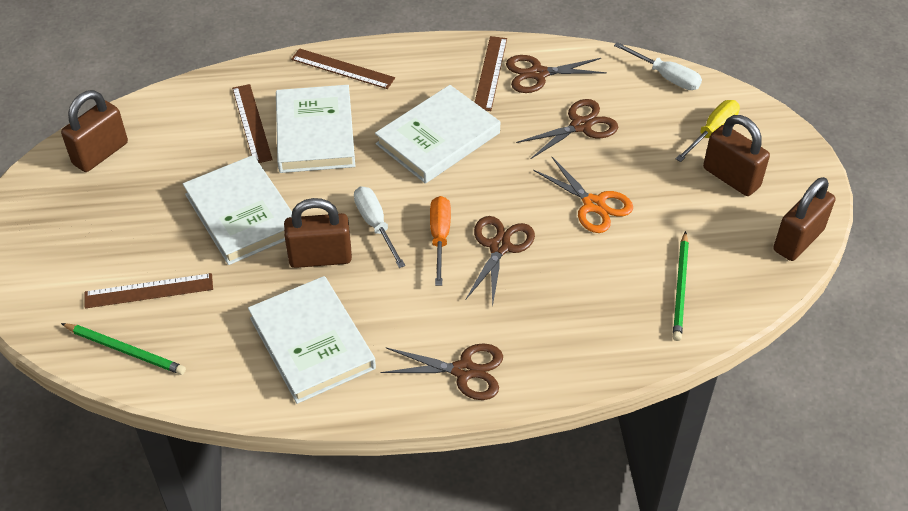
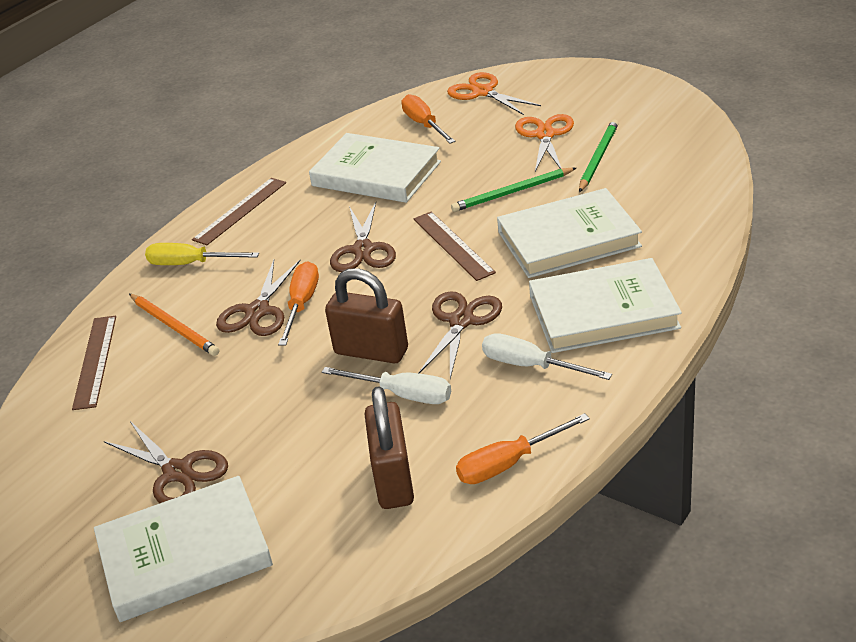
brown padlock: 4 -> 2
brown ruler: 4 -> 3
orange pencil: 0 -> 1
orange scissors: 1 -> 2
orange screwdriver: 1 -> 3

